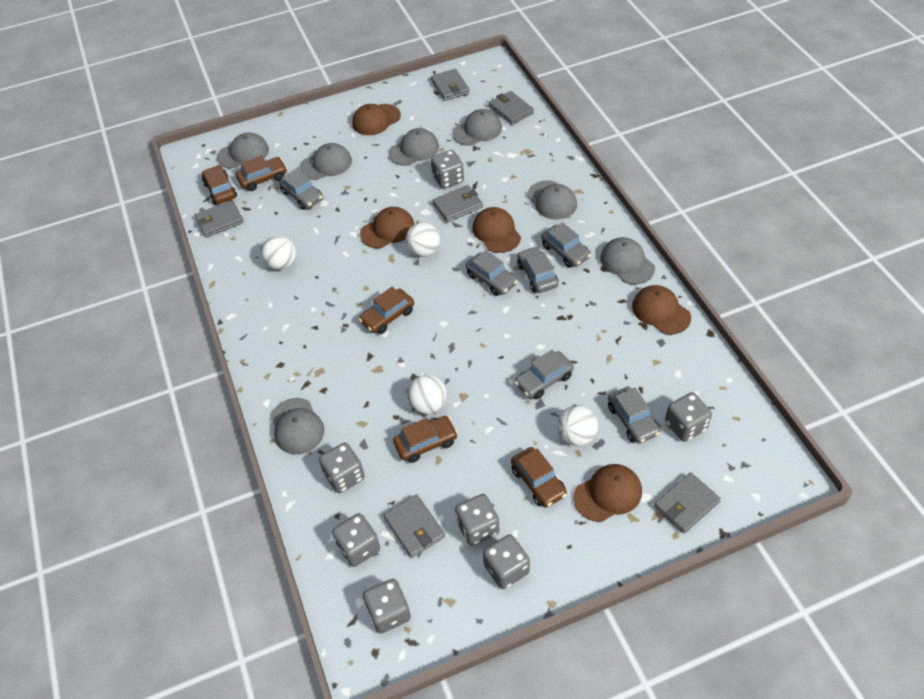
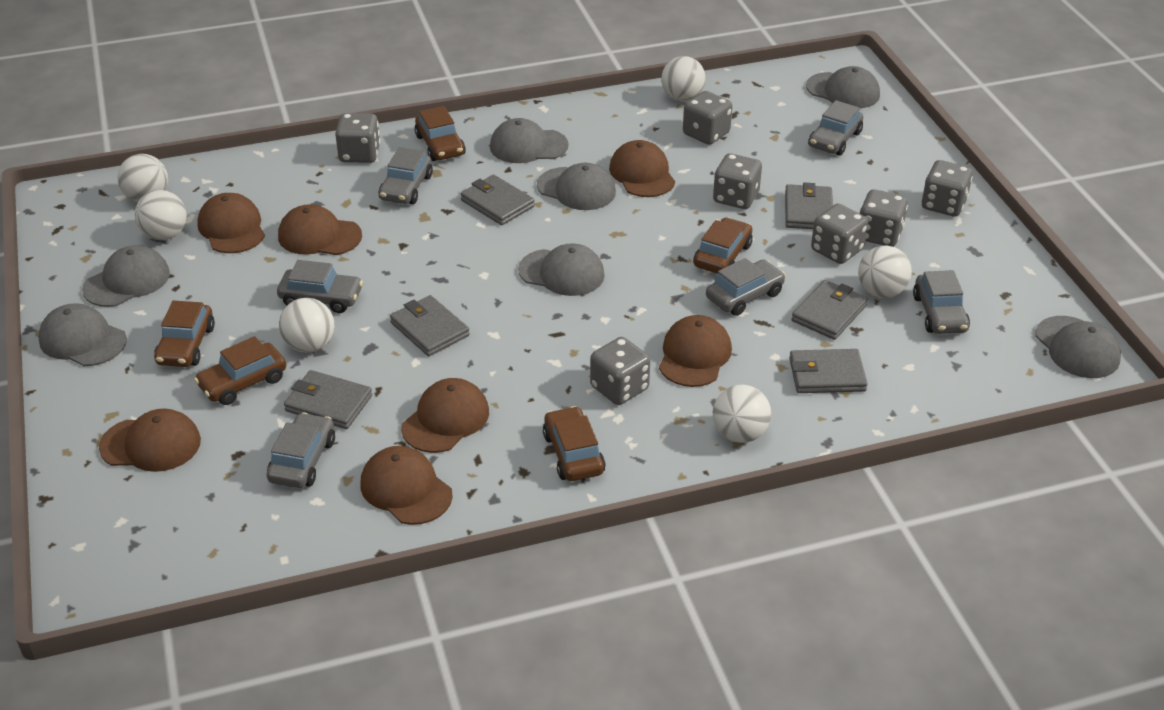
brown cap: 5 -> 7
white ball: 4 -> 6

